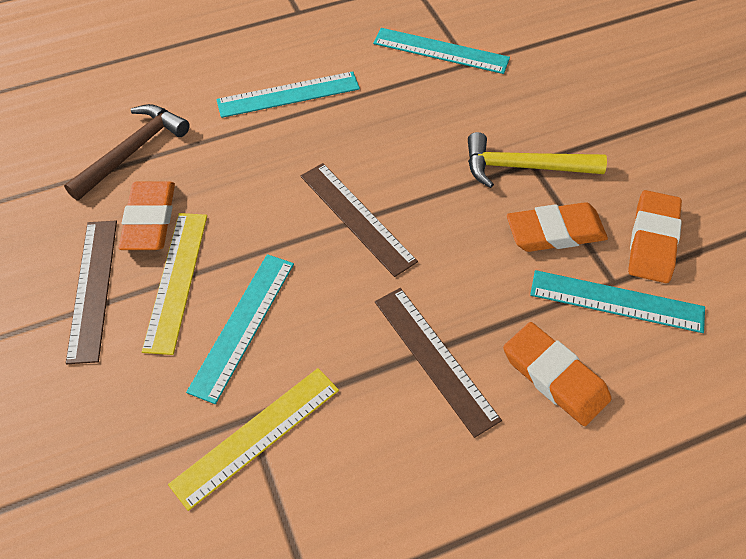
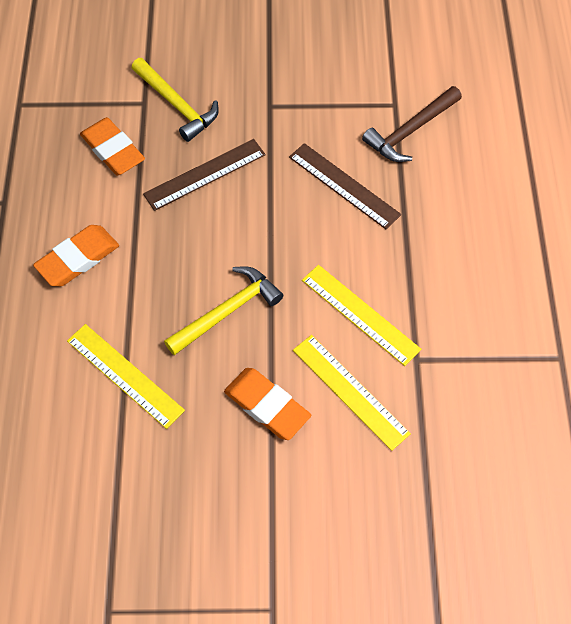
brown ruler: 3 -> 2
orange eraser: 4 -> 3
turquoise ruler: 4 -> 0
yellow hammer: 1 -> 2
yellow ruler: 2 -> 3

